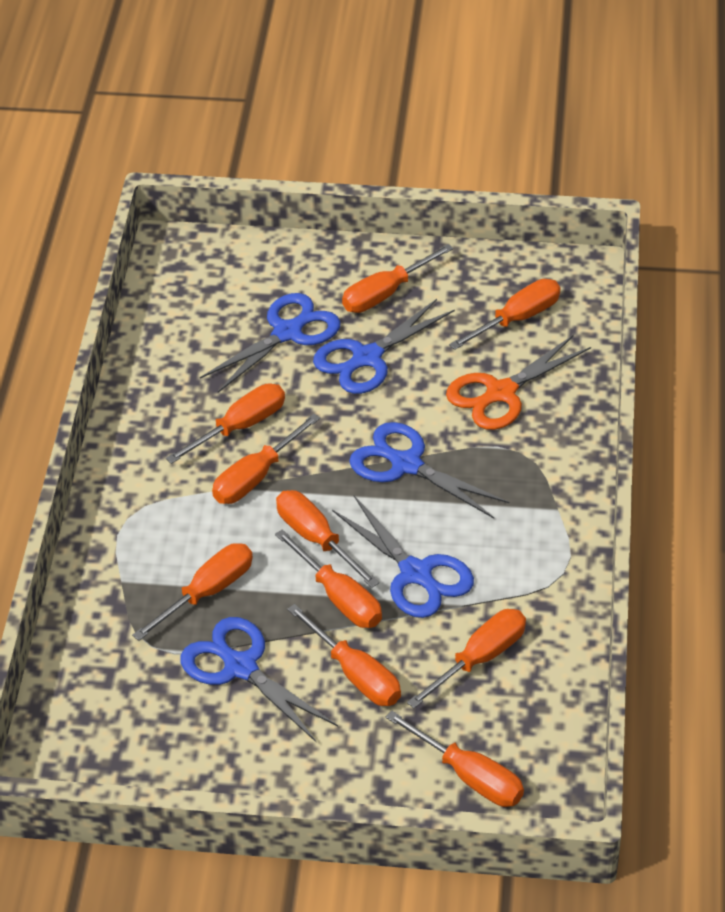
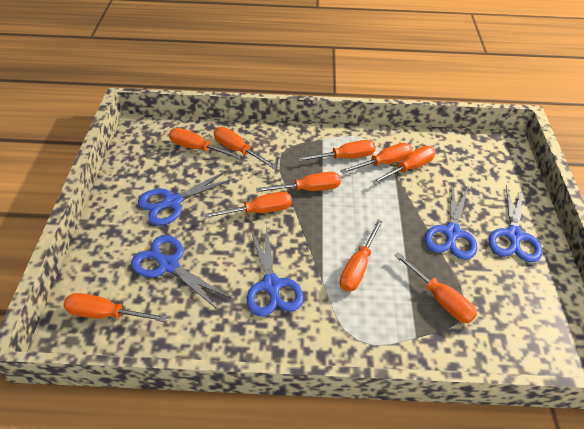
orange scissors: 1 -> 0

